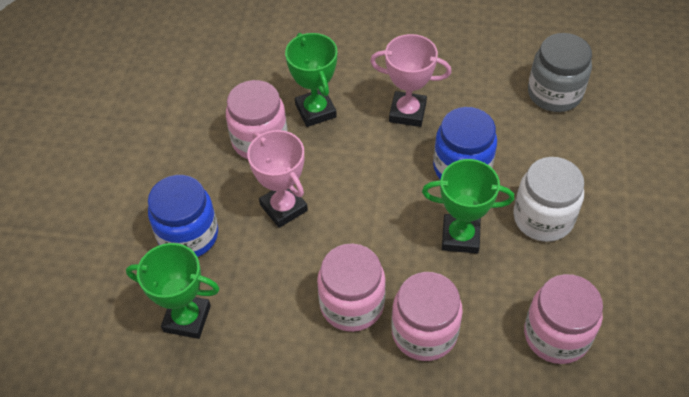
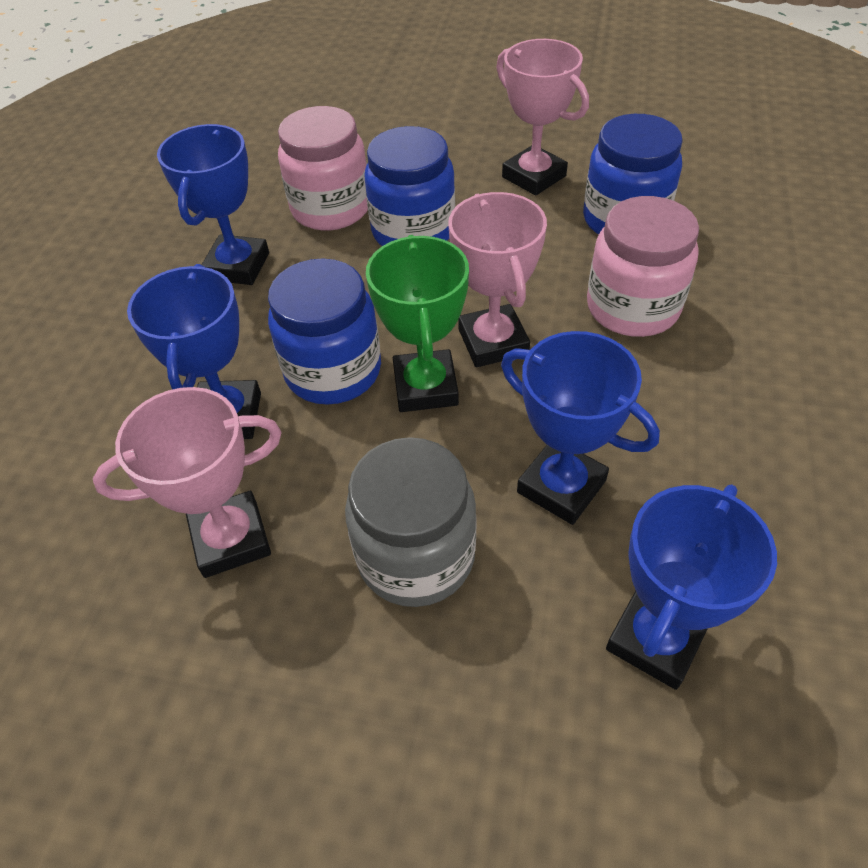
blue jar: 2 -> 3
blue trophy: 0 -> 4
green trophy: 3 -> 1
pink jar: 4 -> 2
pink trophy: 2 -> 3
white jar: 1 -> 0

